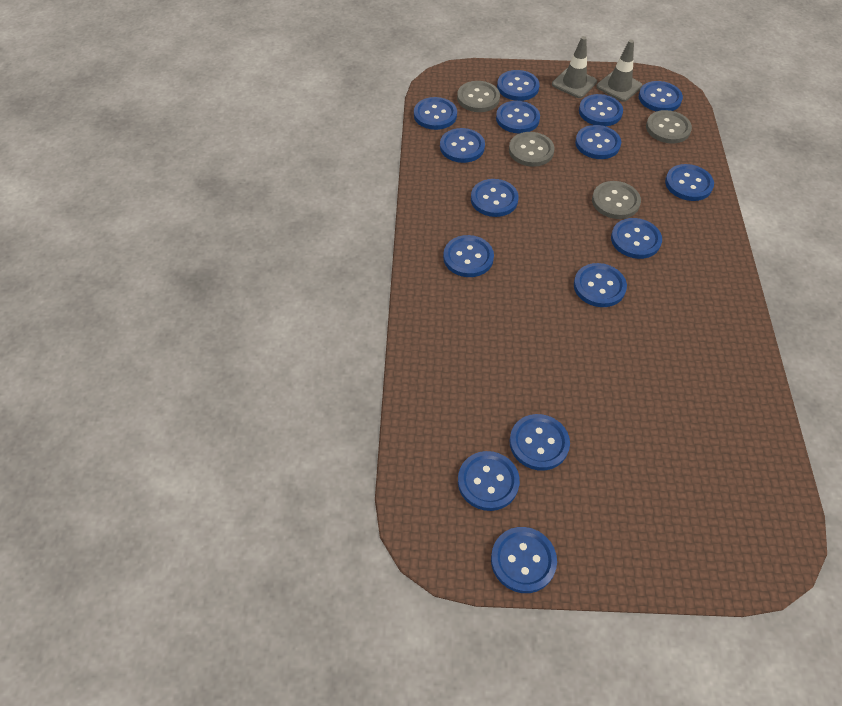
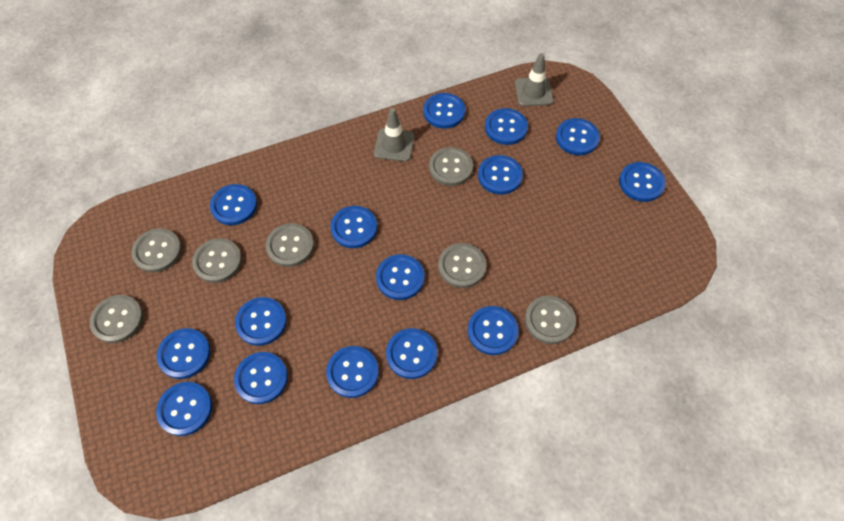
grey button: 4 -> 7

